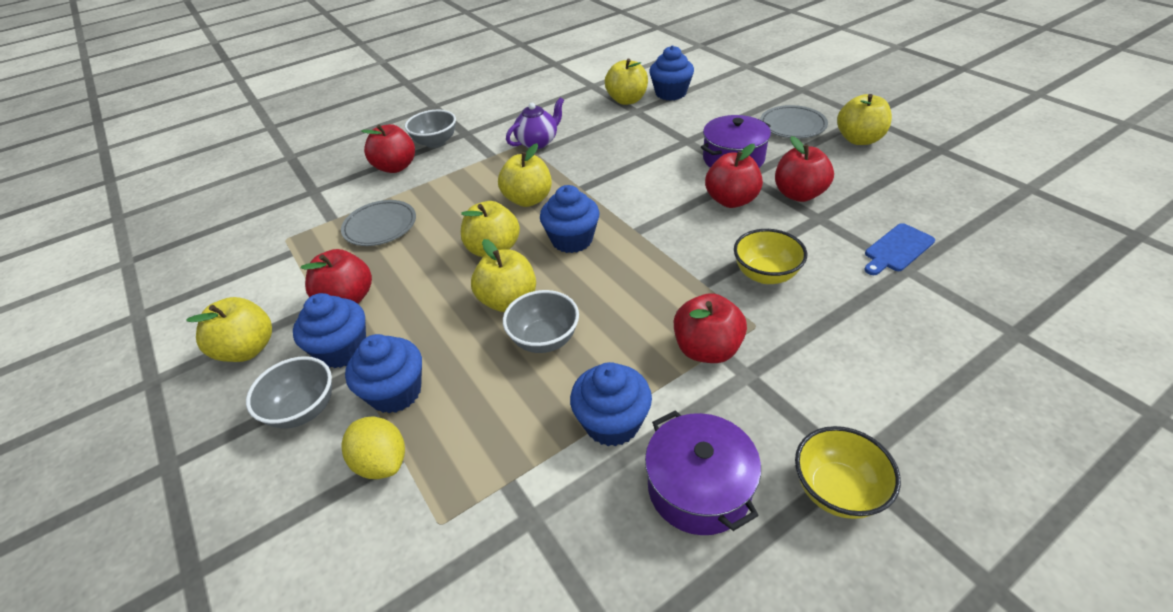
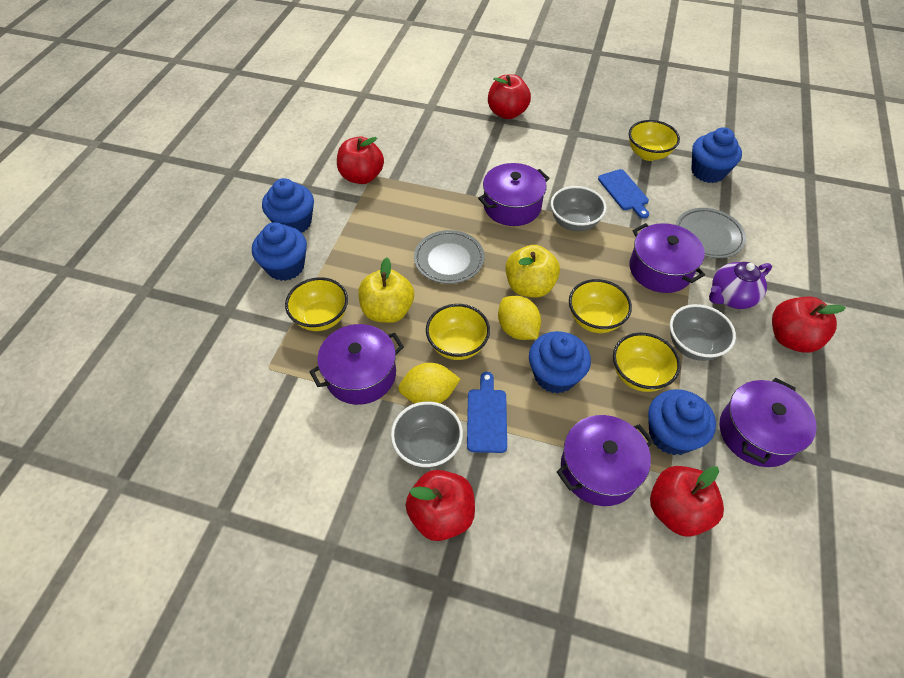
blue cutting board: 1 -> 2
purple pot: 2 -> 5
yellow apple: 6 -> 2
yellow bowl: 2 -> 5
yellow lemon: 1 -> 2

